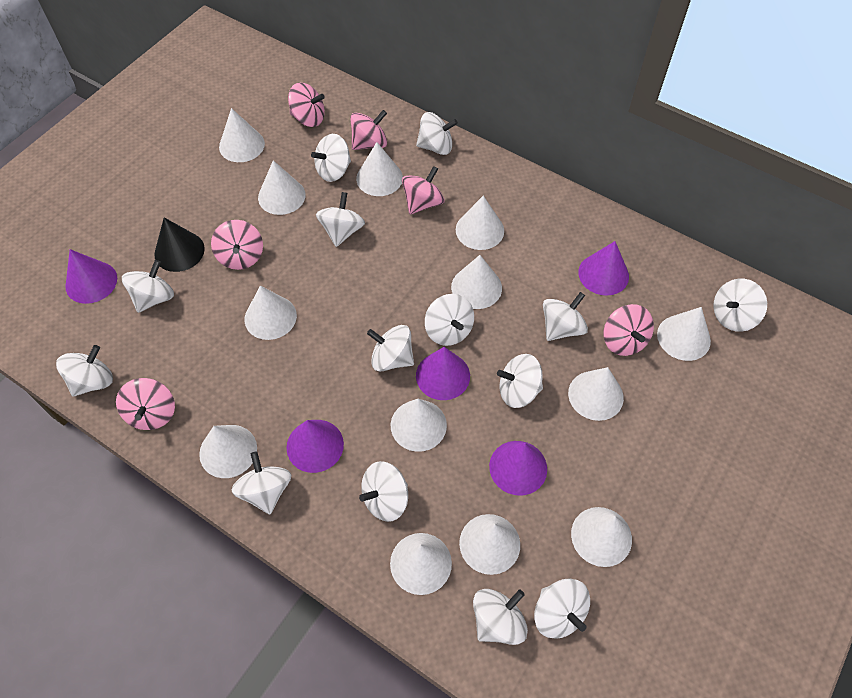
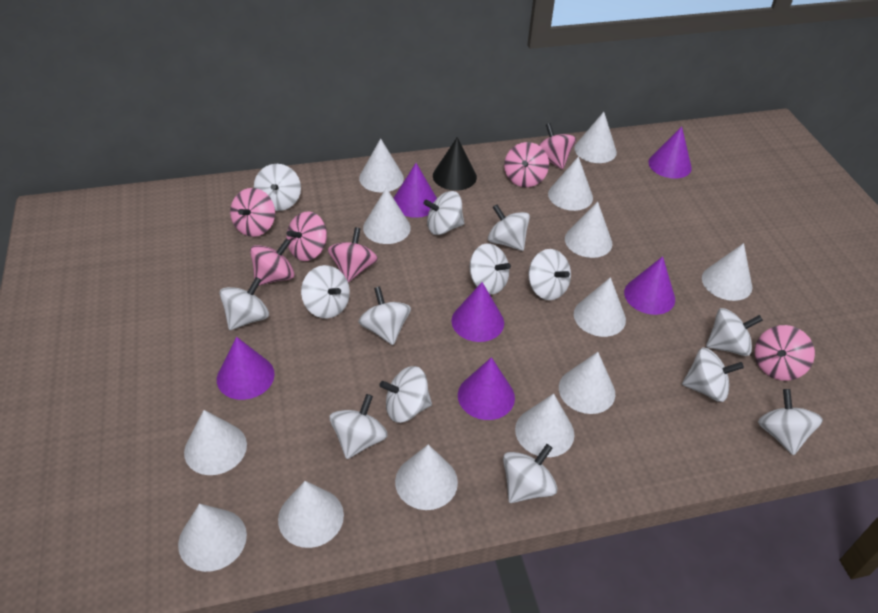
pink spinning top: 6 -> 7
purple cone: 5 -> 6

